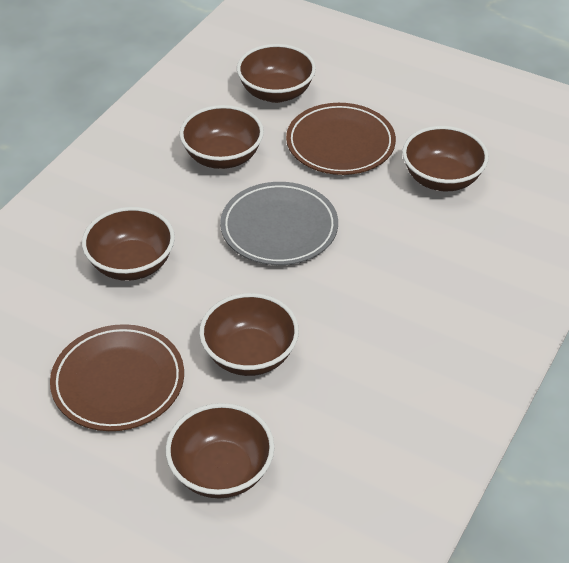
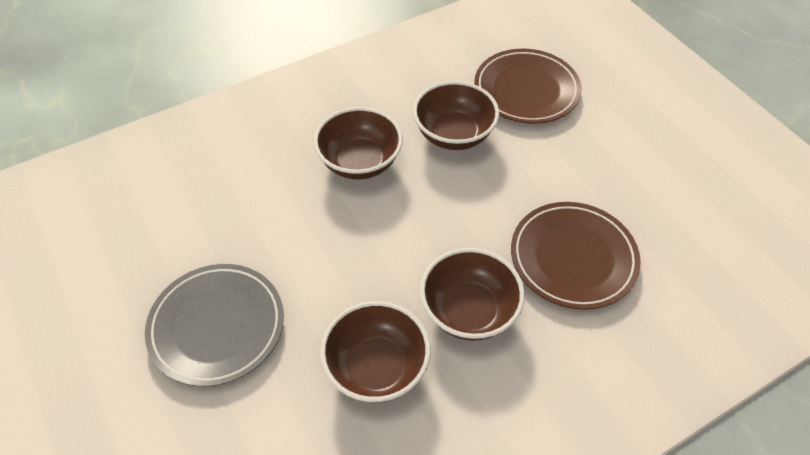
brown bowl: 6 -> 4

